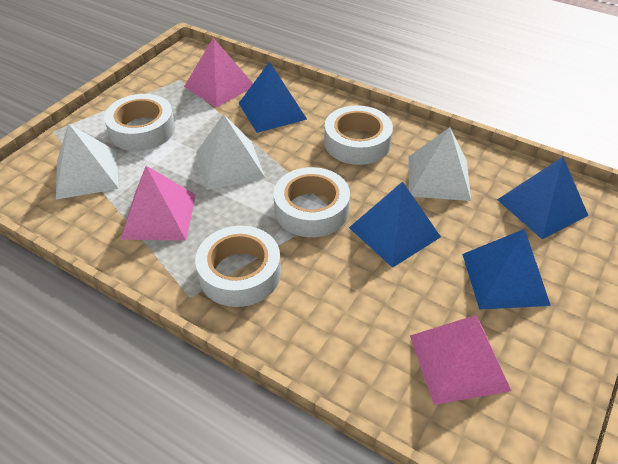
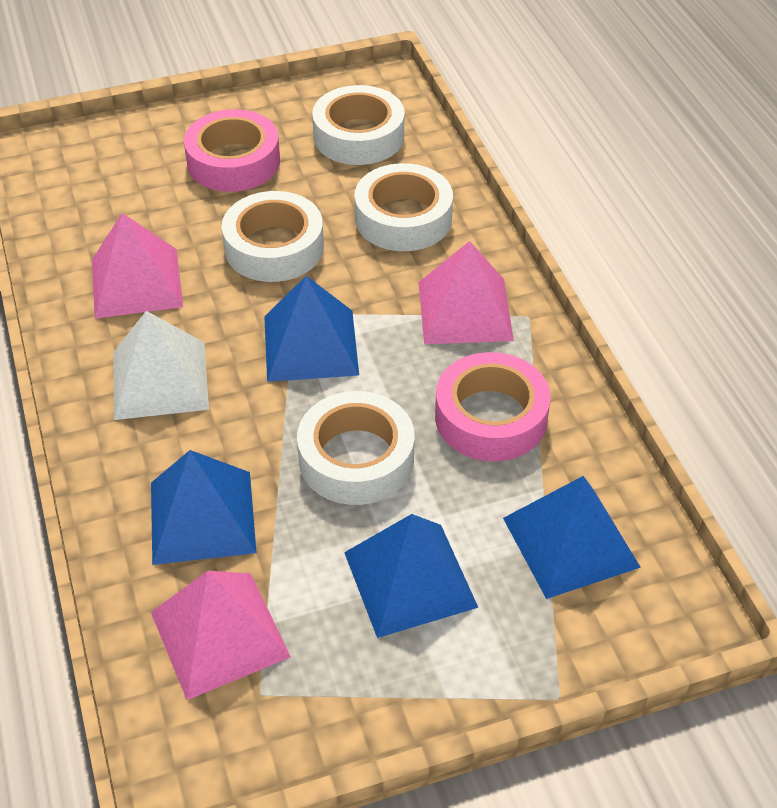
pink tape: 0 -> 2
white pyramid: 3 -> 1

